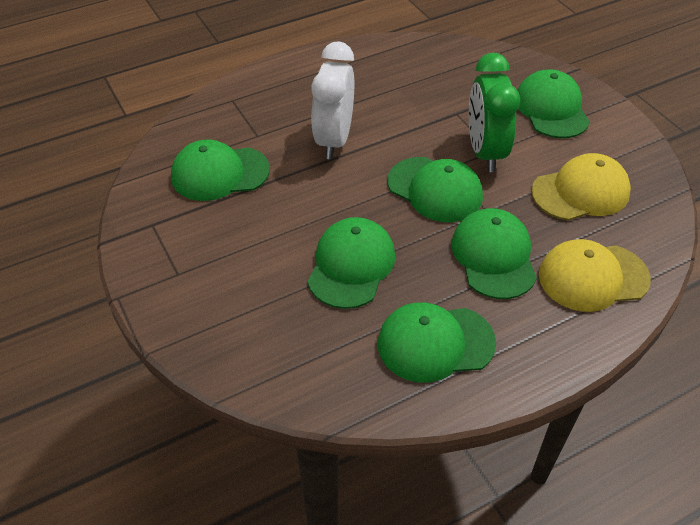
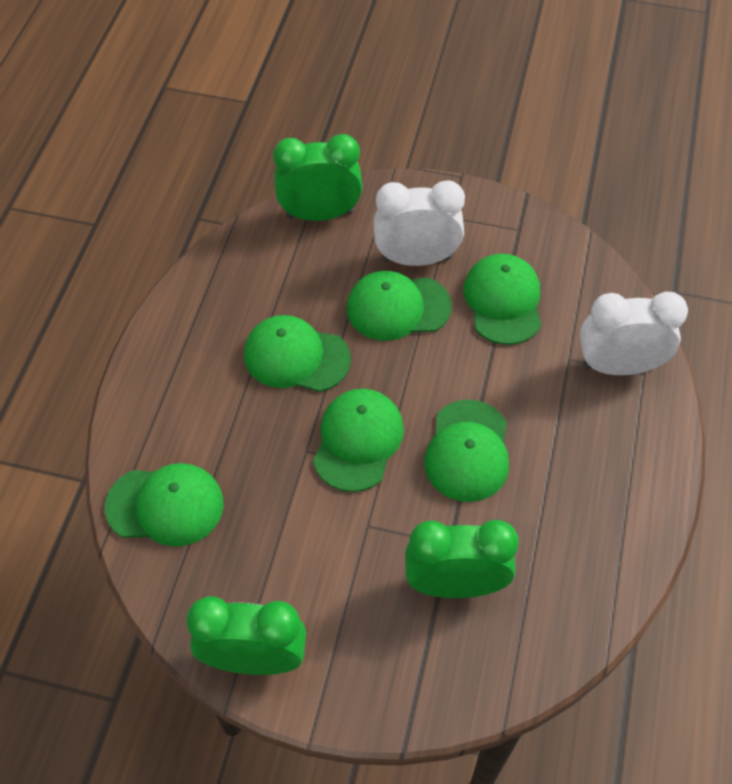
green clock: 1 -> 3
white clock: 1 -> 2
yellow cap: 2 -> 0

